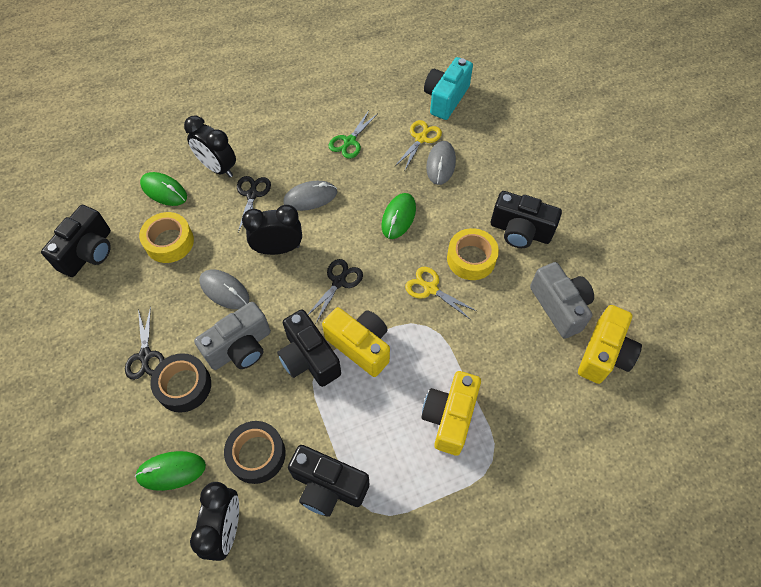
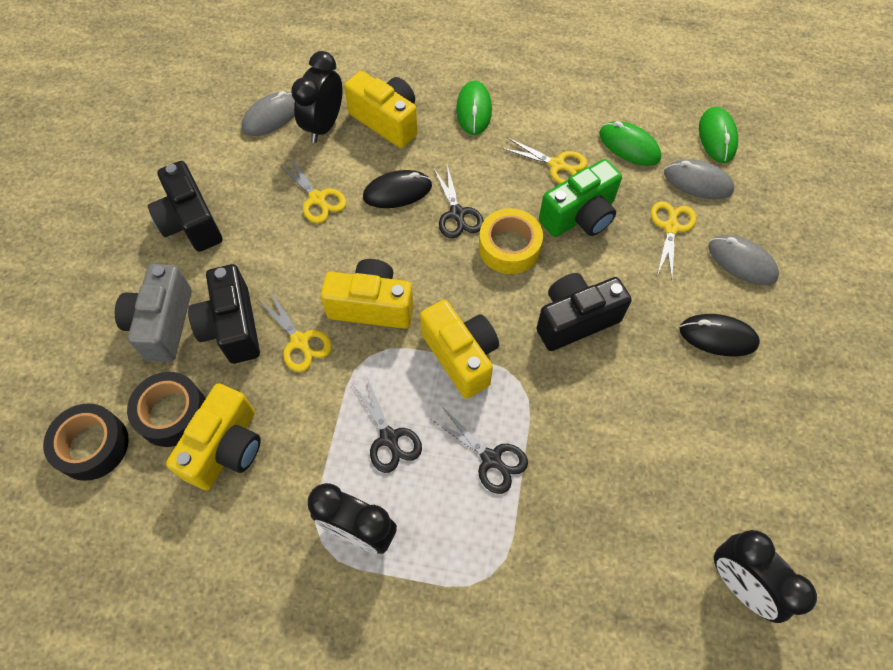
black camera: 4 -> 3
black mouse: 0 -> 2
green camera: 0 -> 1
green scissors: 1 -> 0
grey camera: 2 -> 1
turquoise camera: 1 -> 0
yellow camera: 3 -> 4
yellow scissors: 2 -> 4
yellow tape: 2 -> 1

